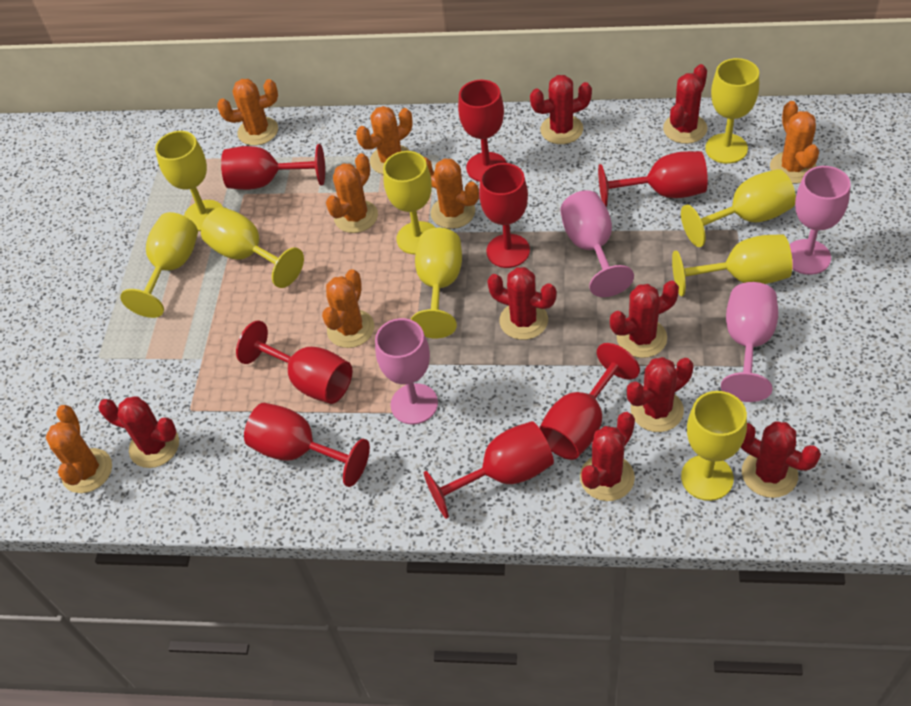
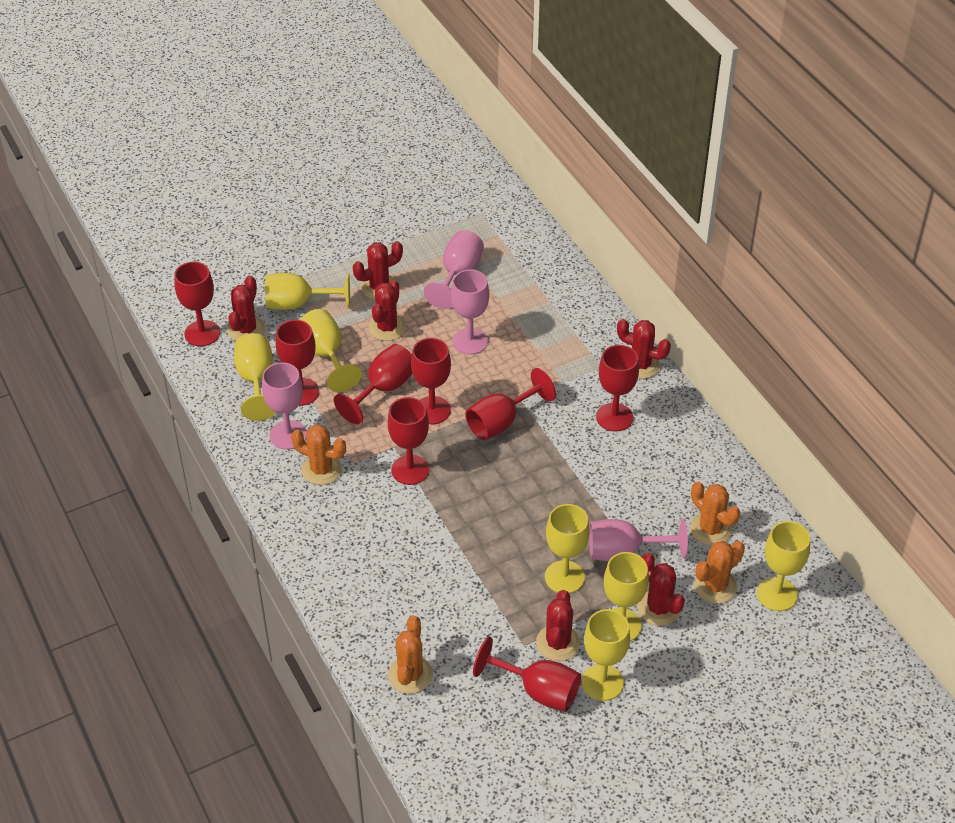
orange cactus: 7 -> 4
red cactus: 8 -> 6
yellow goblet: 9 -> 7

